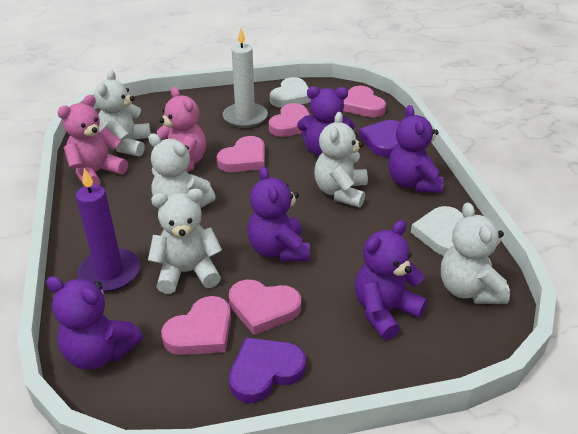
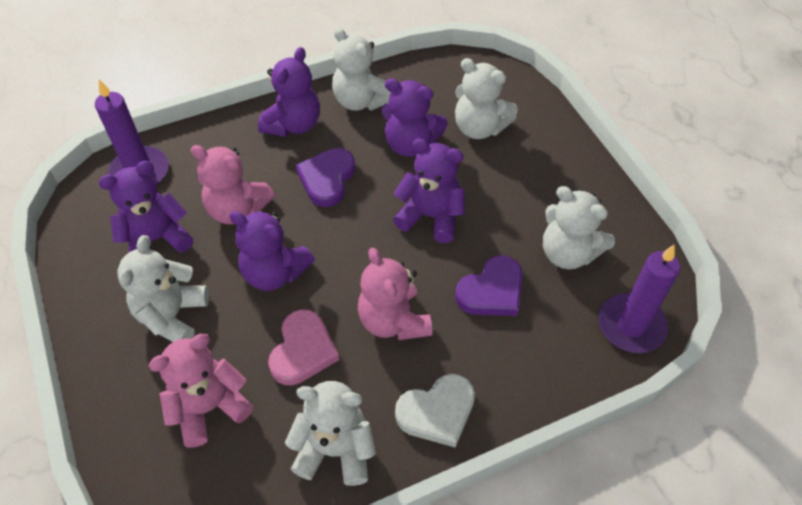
pink heart: 5 -> 1
pink teddy bear: 2 -> 3
purple candle: 1 -> 2
white candle: 1 -> 0
white heart: 2 -> 1

